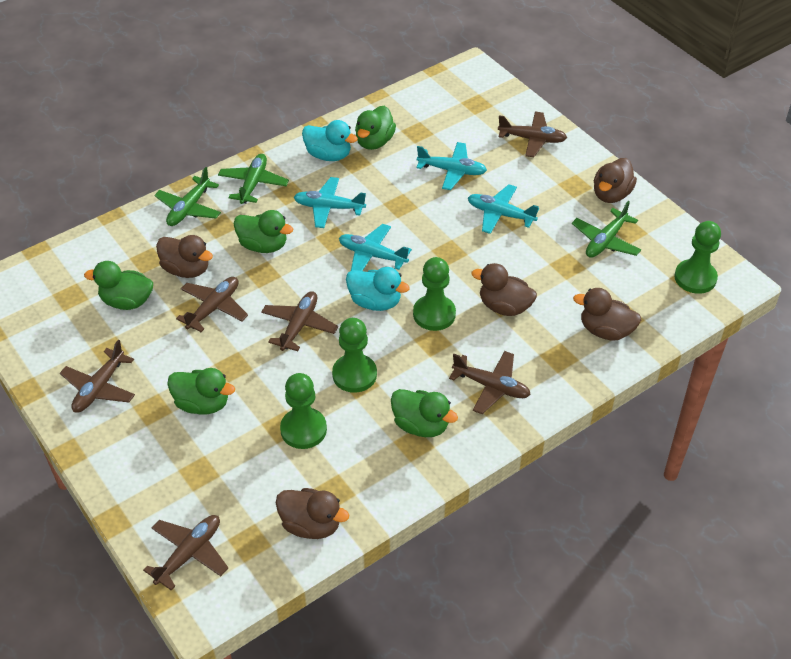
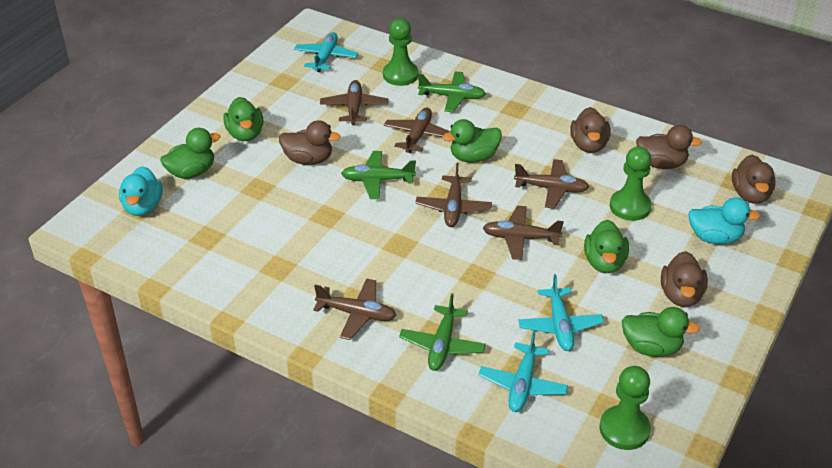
green pawn: 4 -> 3
turquoise plane: 4 -> 3

